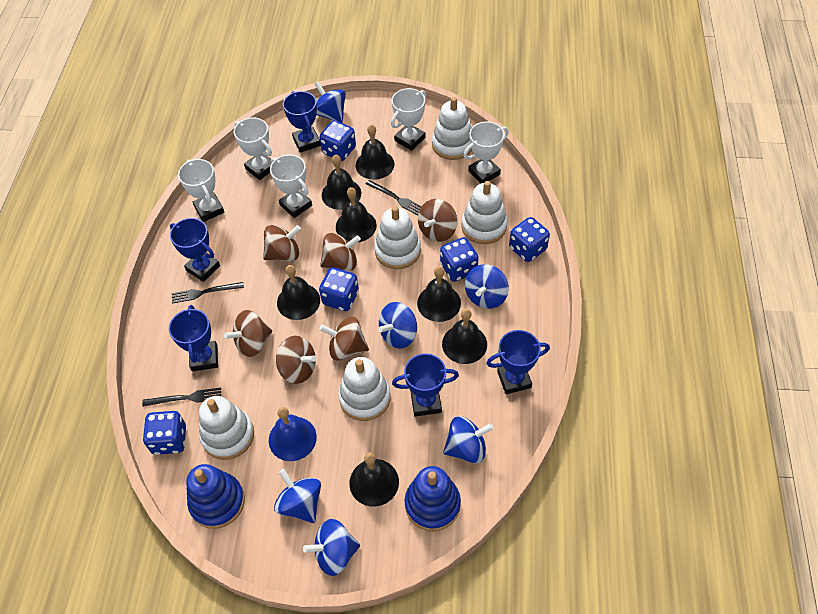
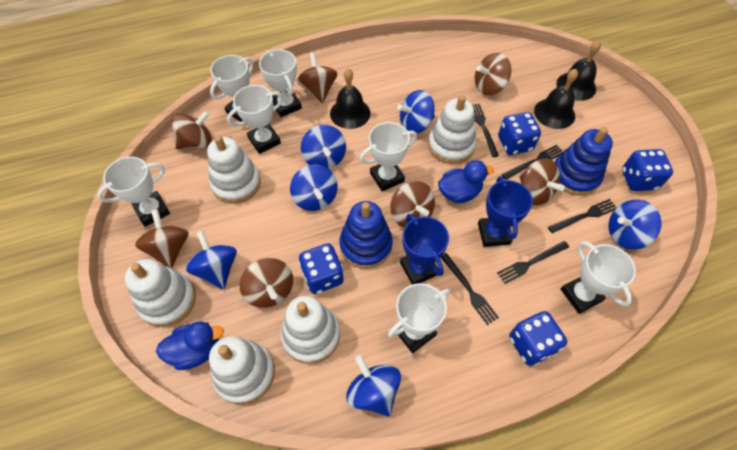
black bell: 7 -> 3
black fork: 3 -> 5
blue bell: 1 -> 0
blue dice: 5 -> 4
blue duck: 0 -> 2
blue trophy: 5 -> 2
brown spinning top: 6 -> 7
white trophy: 5 -> 7

